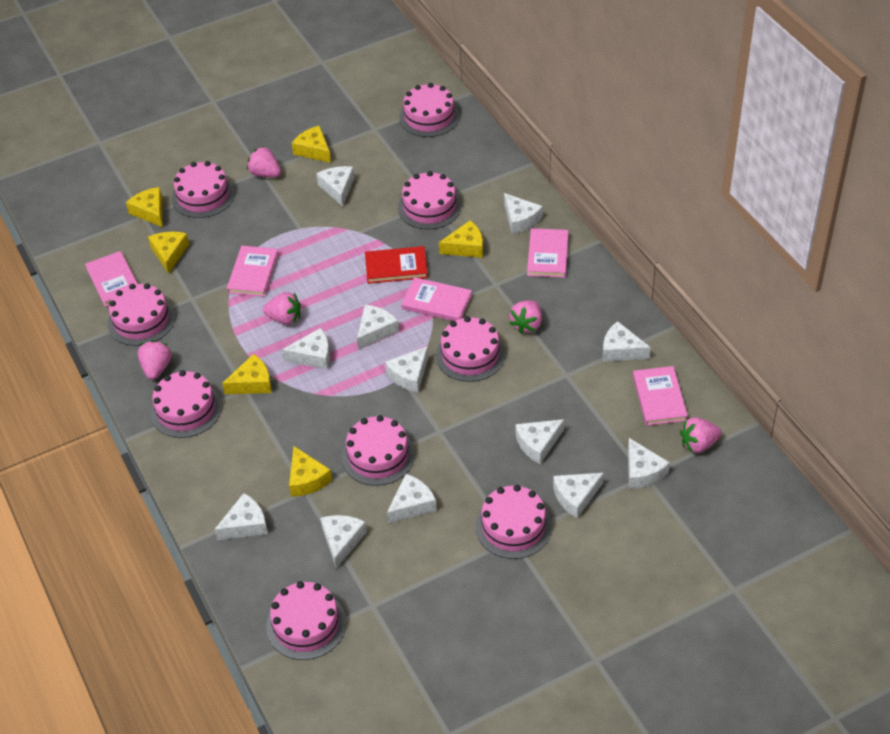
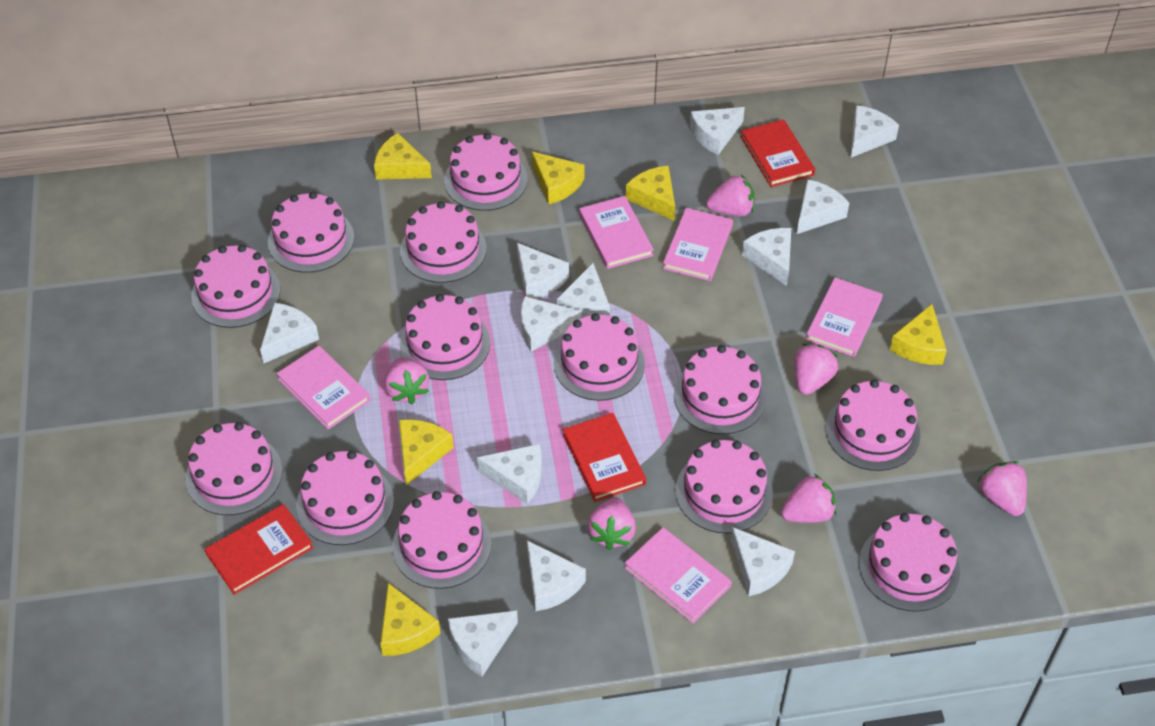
pink cake: 9 -> 13
pink strawberry: 5 -> 6
red book: 1 -> 3

